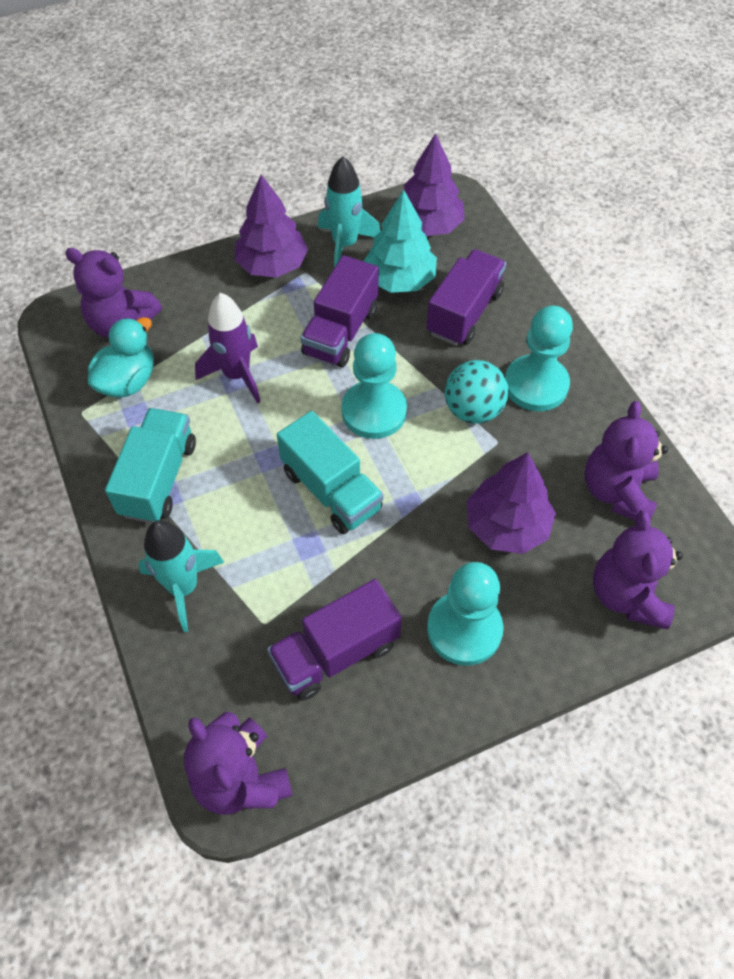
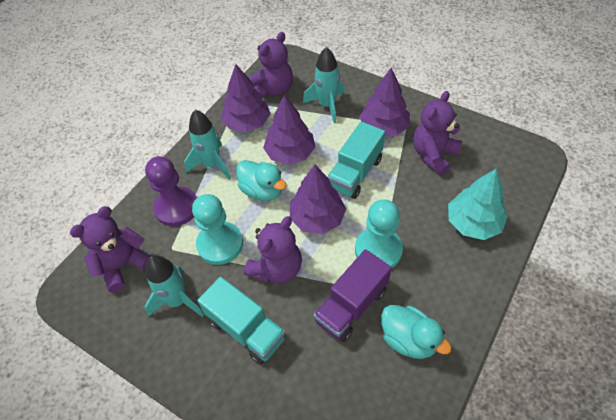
purple pawn: 0 -> 1
purple rocket: 1 -> 0
purple tree: 3 -> 4
purple truck: 3 -> 1
turquoise ball: 1 -> 0
turquoise duck: 1 -> 2
turquoise pawn: 3 -> 2
turquoise rocket: 2 -> 3

